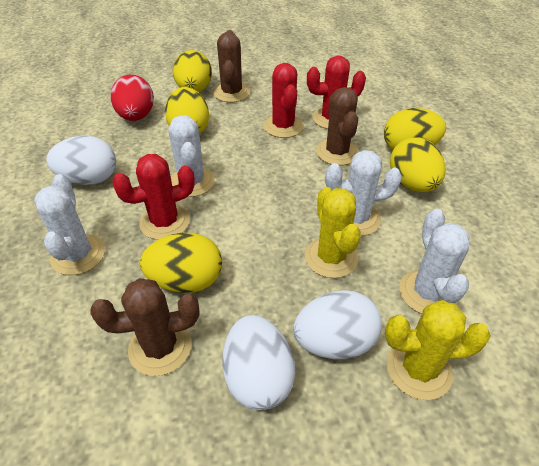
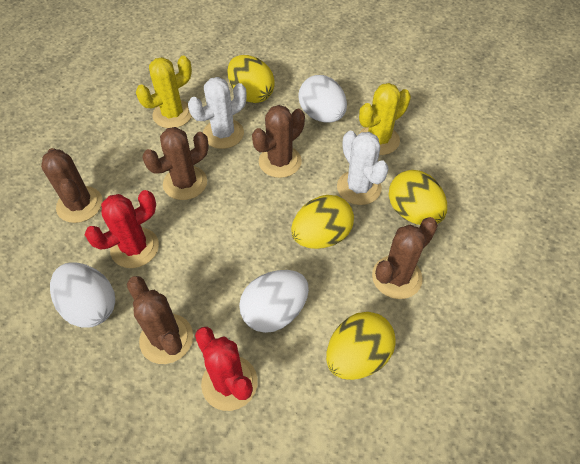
brown cactus: 3 -> 5
red cactus: 3 -> 2
red egg: 1 -> 0
white cactus: 4 -> 2
yellow egg: 5 -> 4

